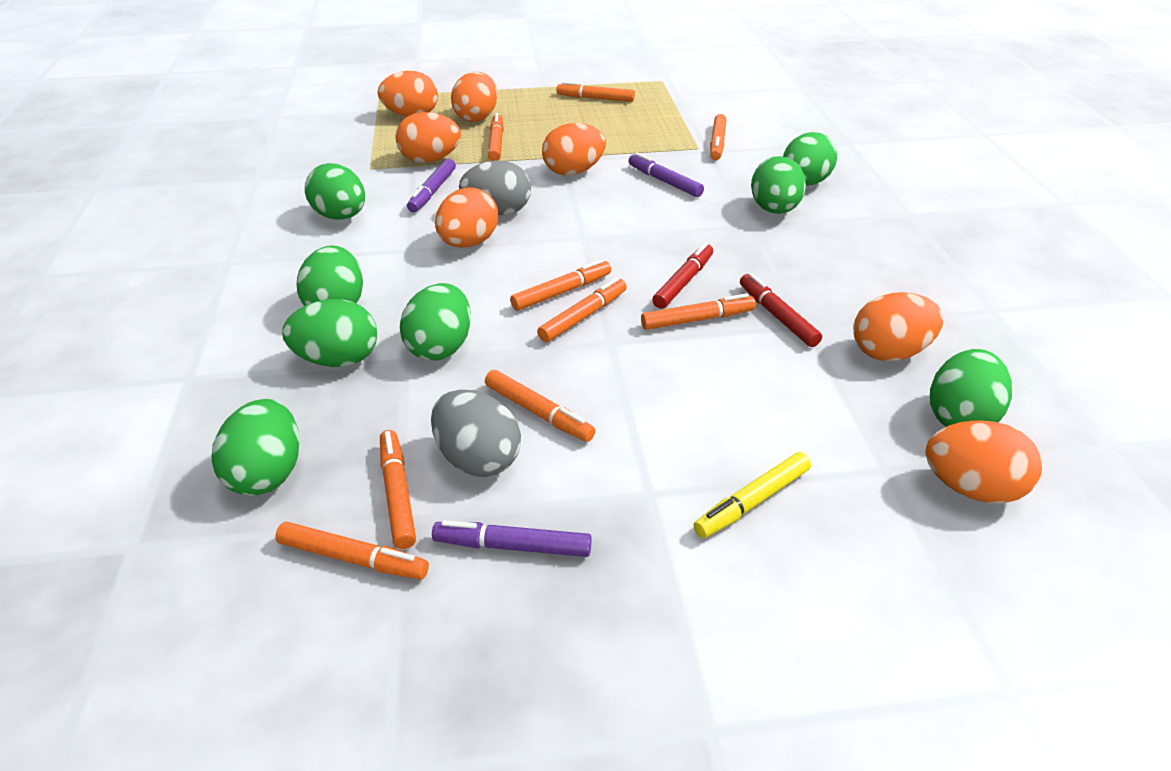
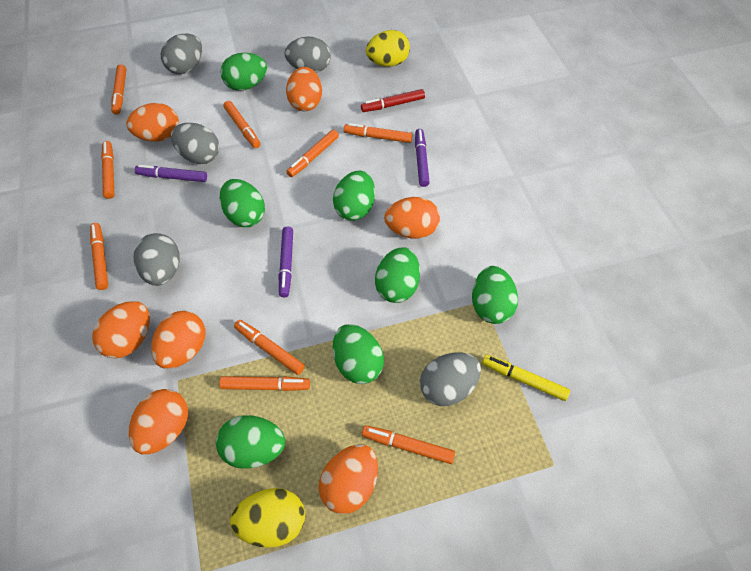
green egg: 8 -> 7
grey egg: 2 -> 5
red marker: 2 -> 1
yellow egg: 0 -> 2

